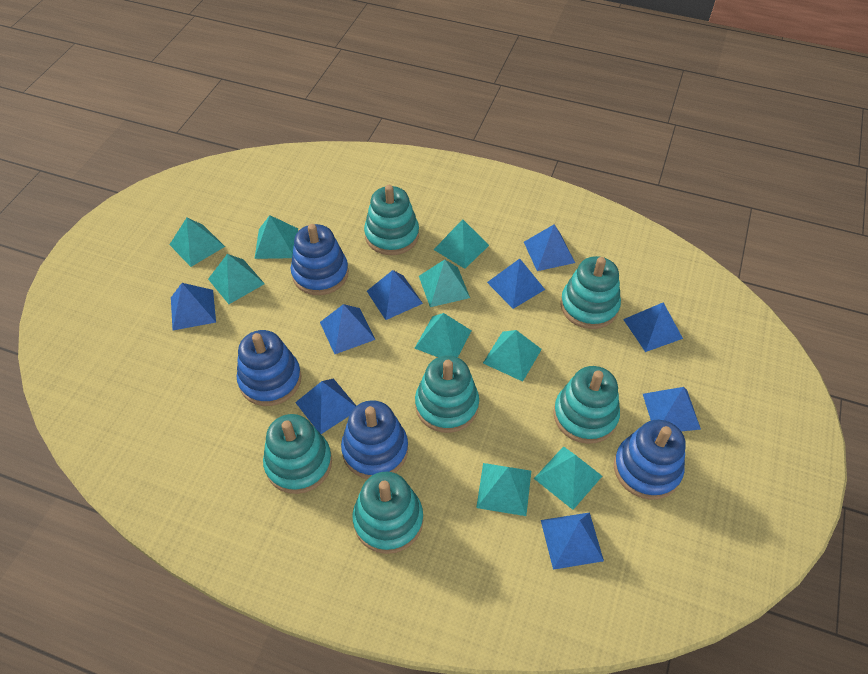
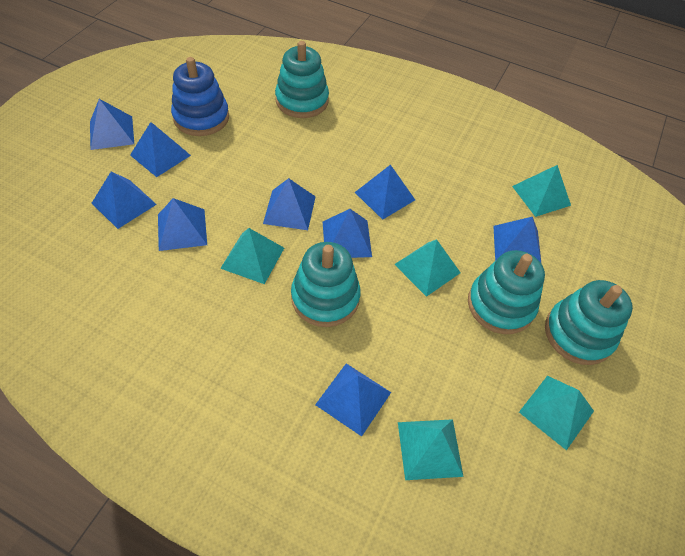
blue stacking toy: 4 -> 1
turquoise pyramid: 9 -> 5
turquoise stacking toy: 6 -> 4

